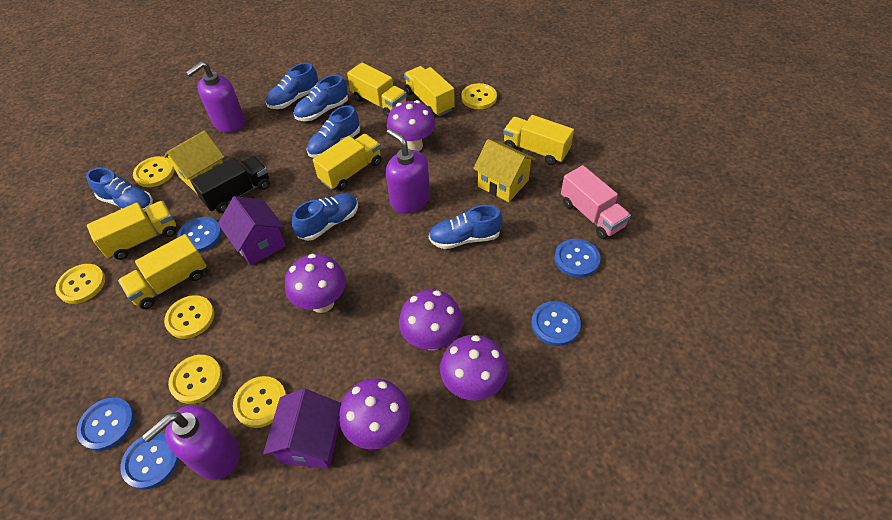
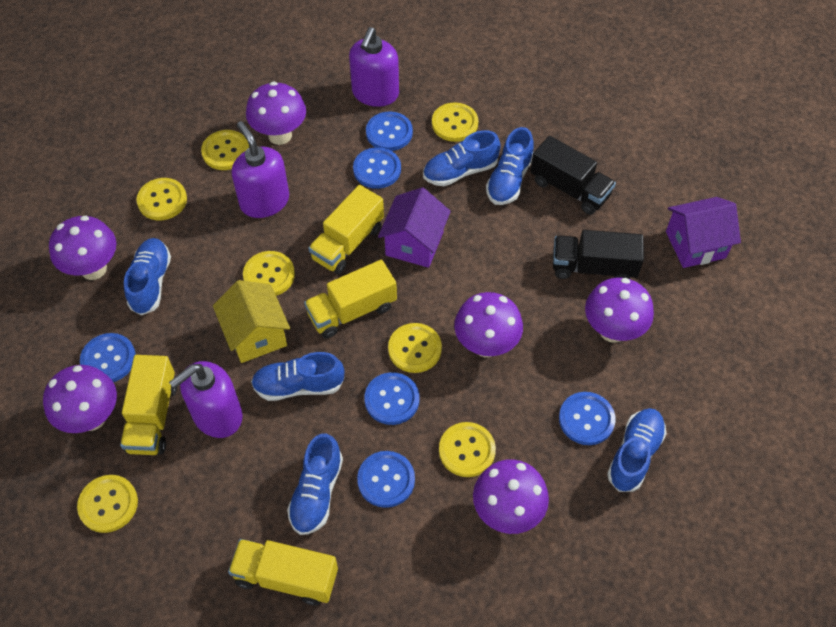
black truck: 1 -> 2
blue button: 5 -> 6
pink truck: 1 -> 0
purple mushroom: 5 -> 6
yellow button: 6 -> 7
yellow house: 2 -> 1
yellow truck: 6 -> 4

